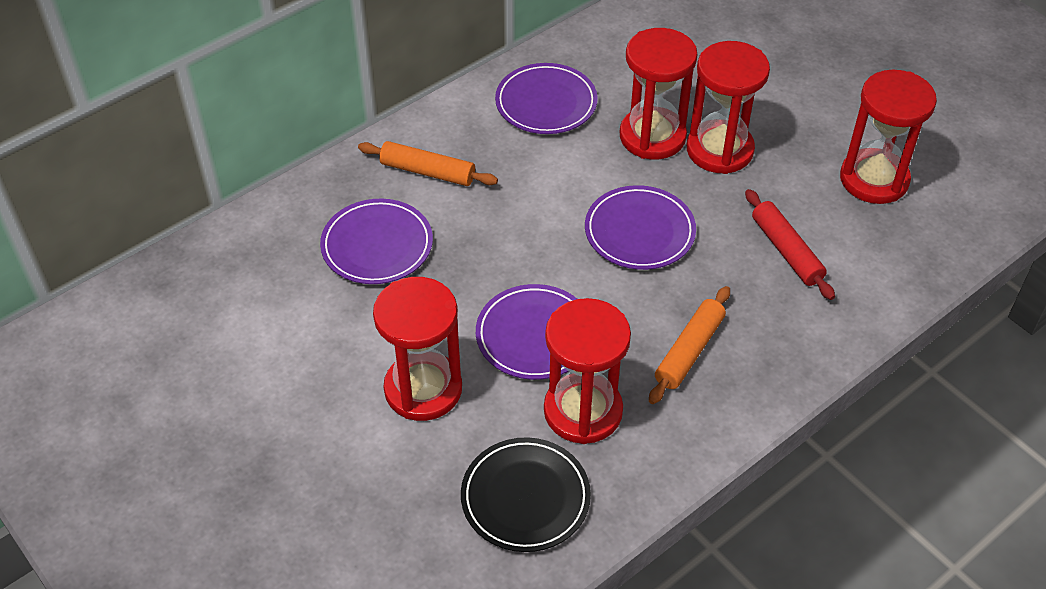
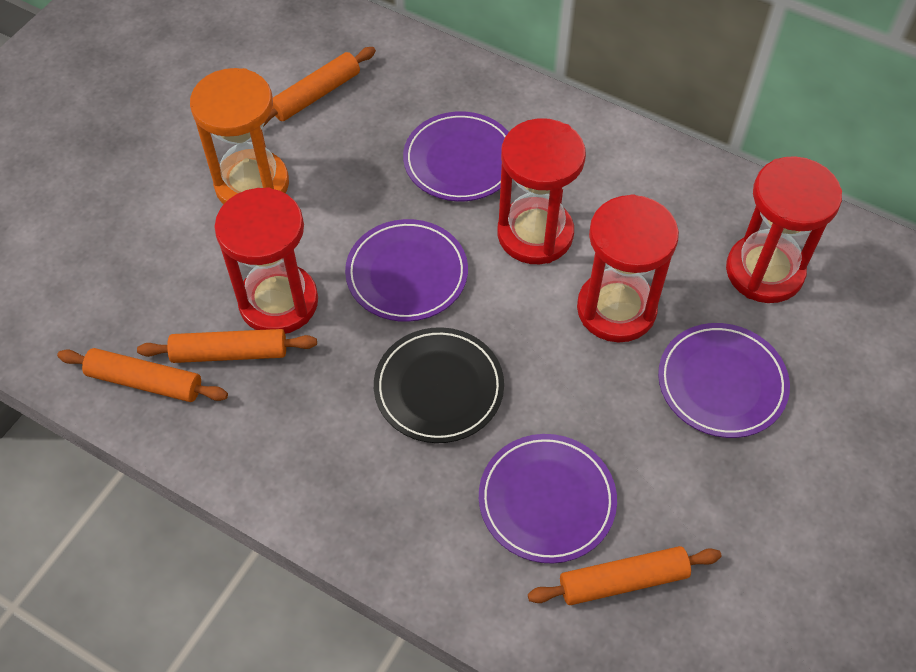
orange hourglass: 0 -> 1
orange rolling pin: 2 -> 4
red hourglass: 5 -> 4
red rolling pin: 1 -> 0

